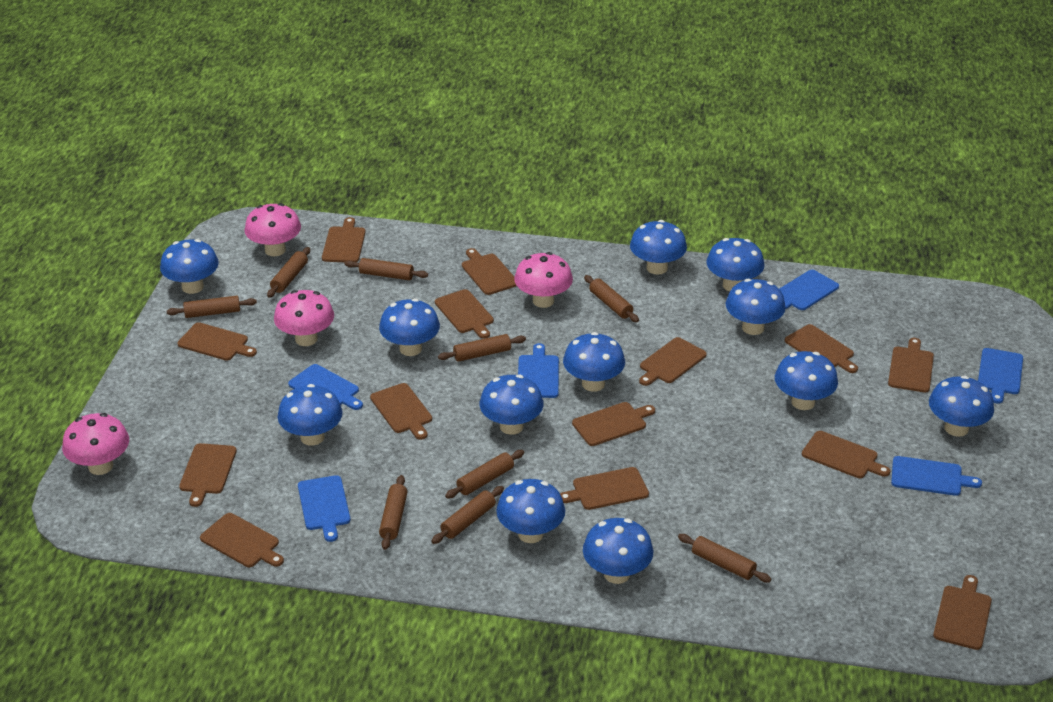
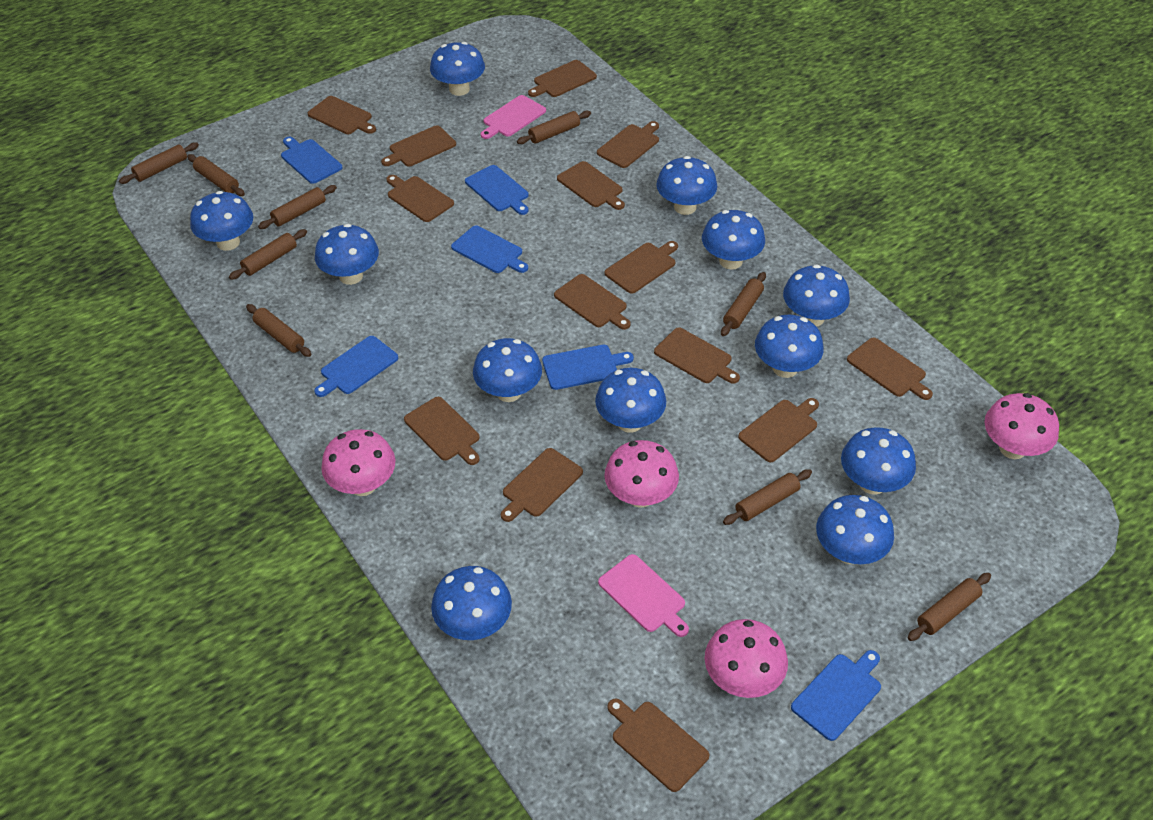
pink cutting board: 0 -> 2

